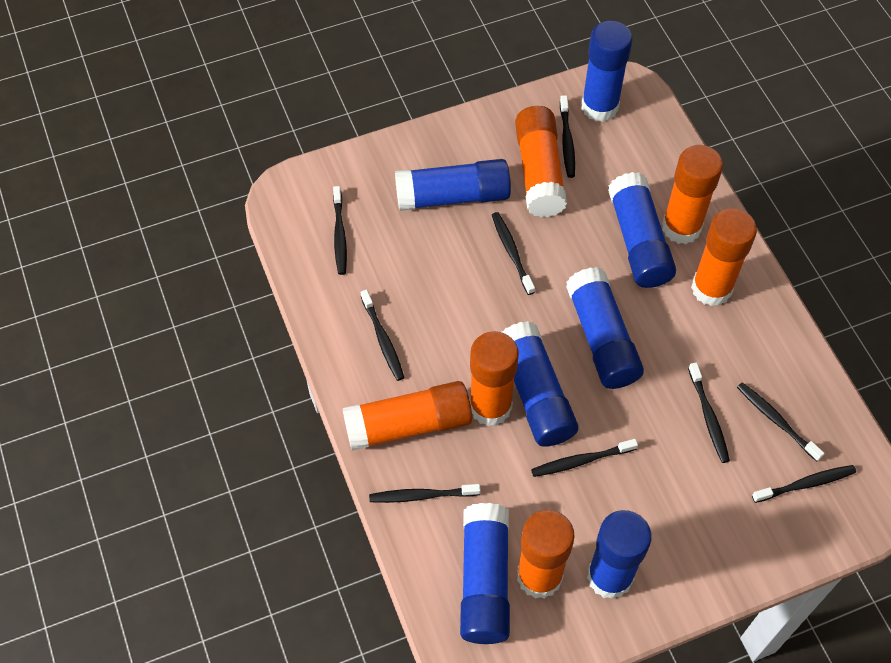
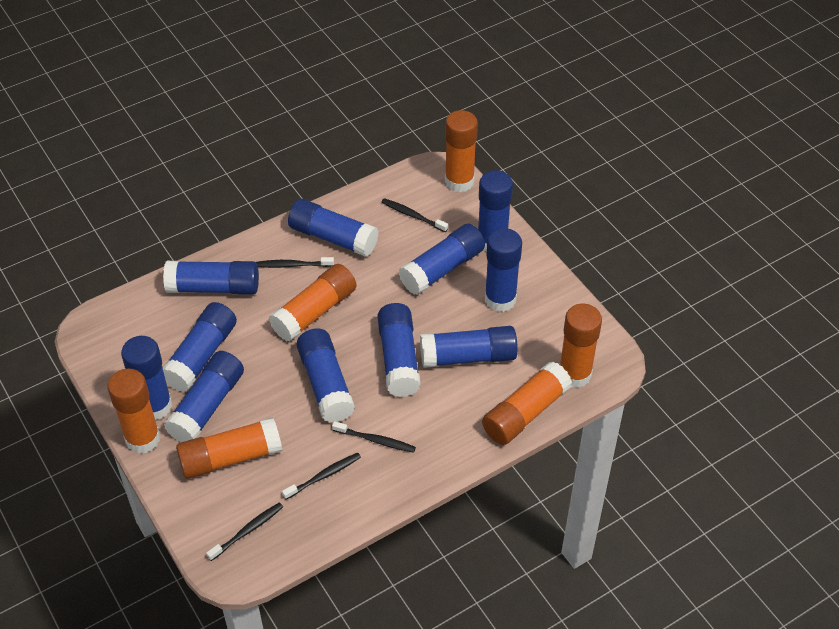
black toothbrush: 9 -> 5
blue glue stick: 7 -> 11

